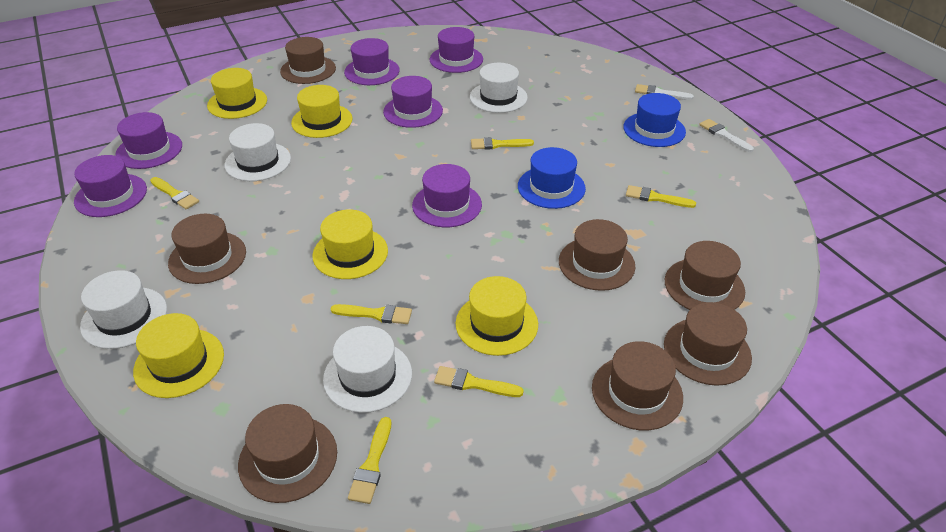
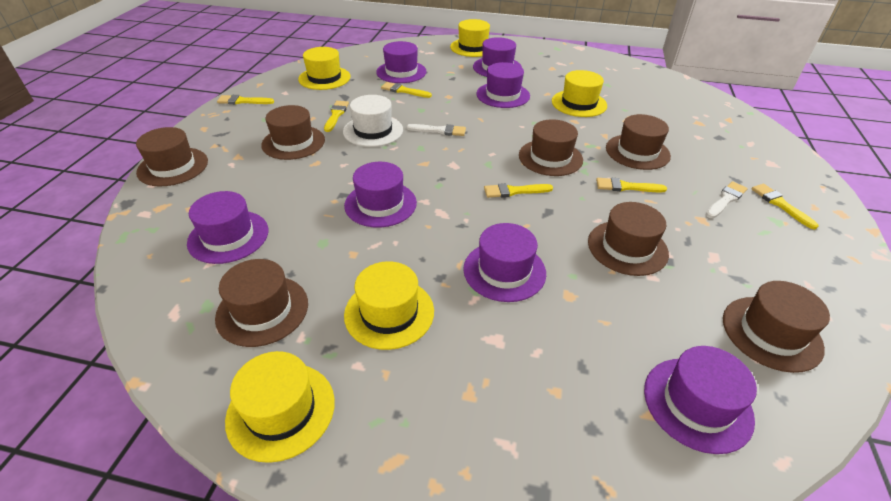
blue hat: 2 -> 0
purple hat: 6 -> 7
white hat: 4 -> 1

